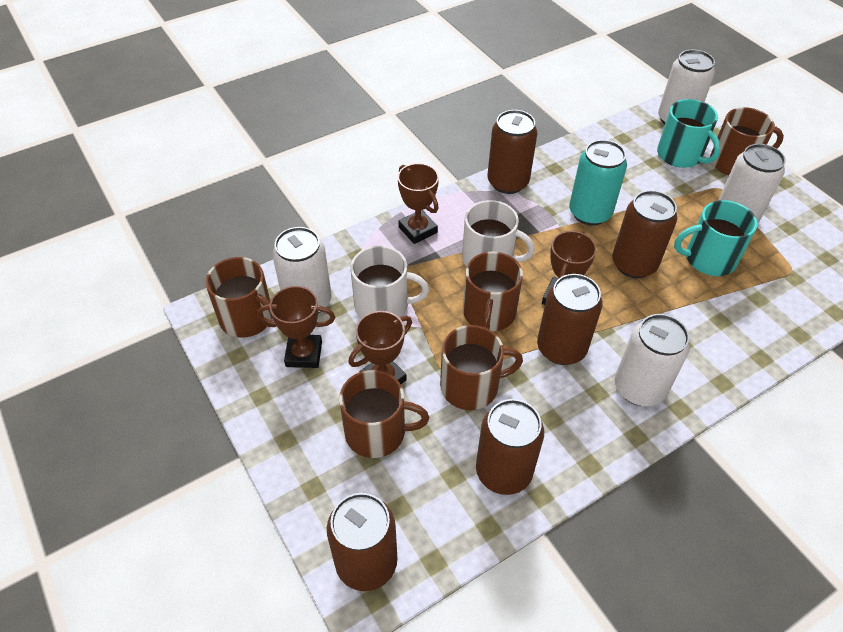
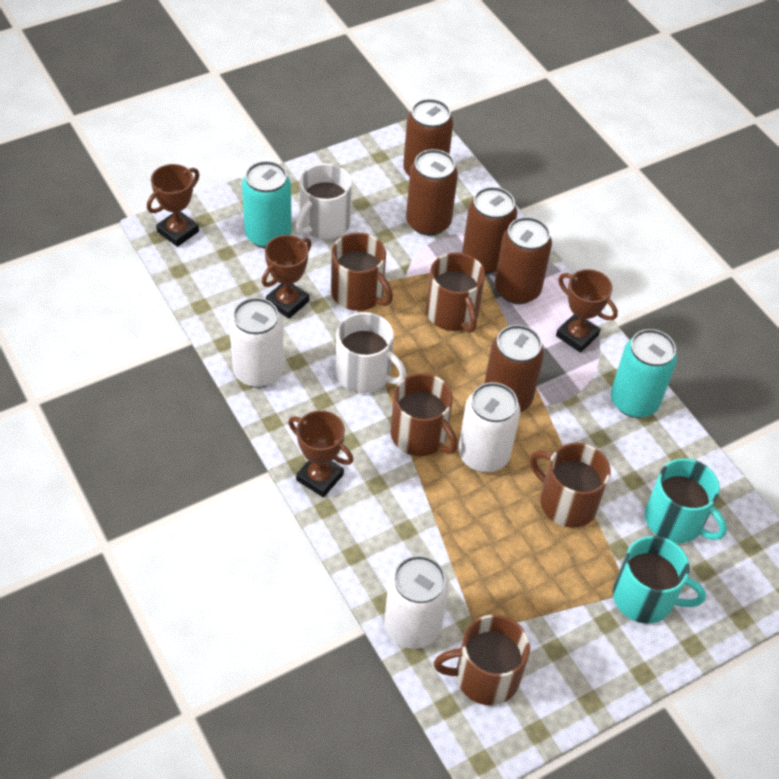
turquoise can: 1 -> 2
white can: 4 -> 3

